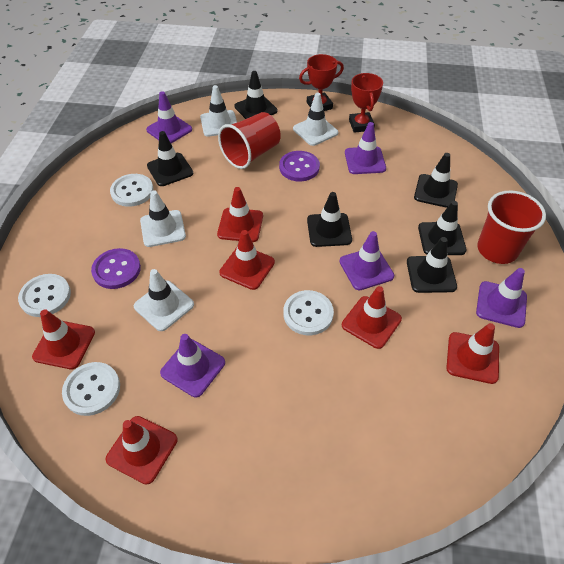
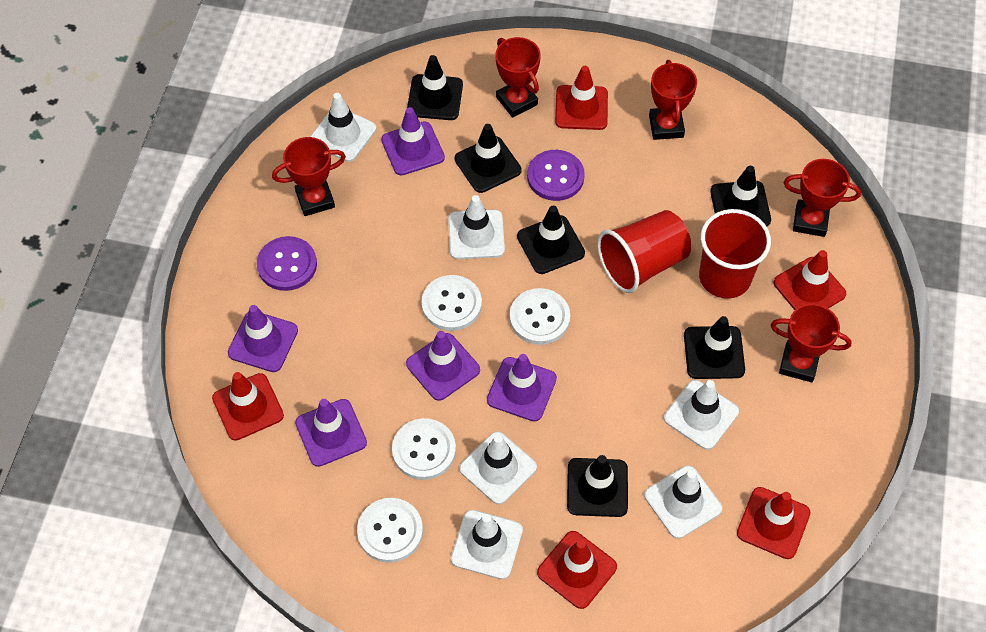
red traffic cone: 6 -> 5
red trophy: 2 -> 5
white traffic cone: 4 -> 6

